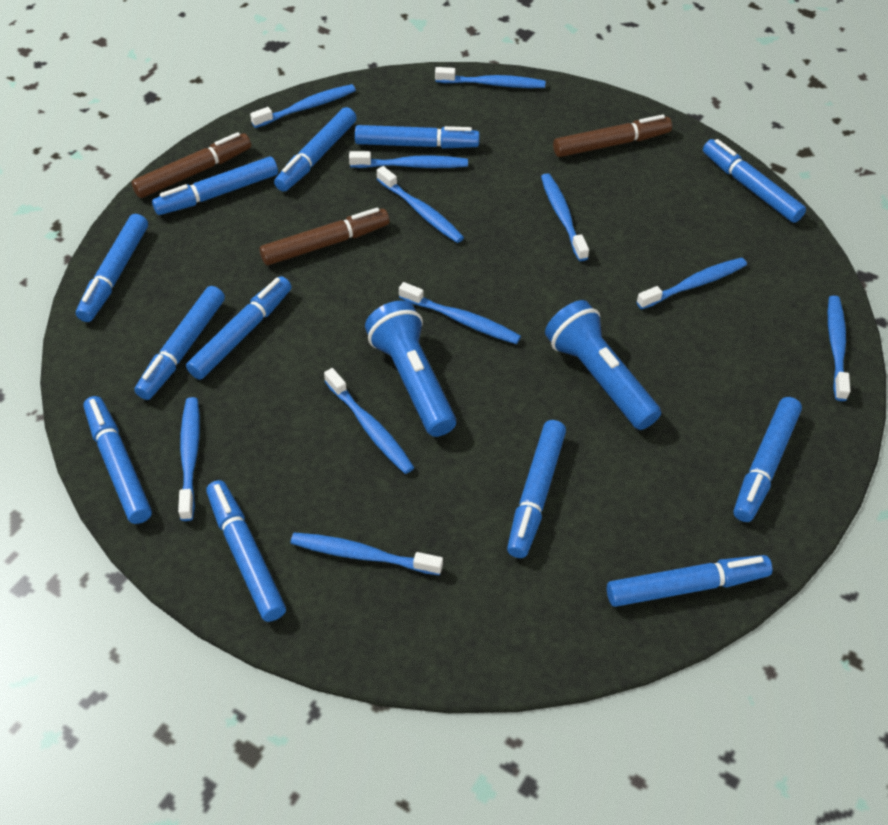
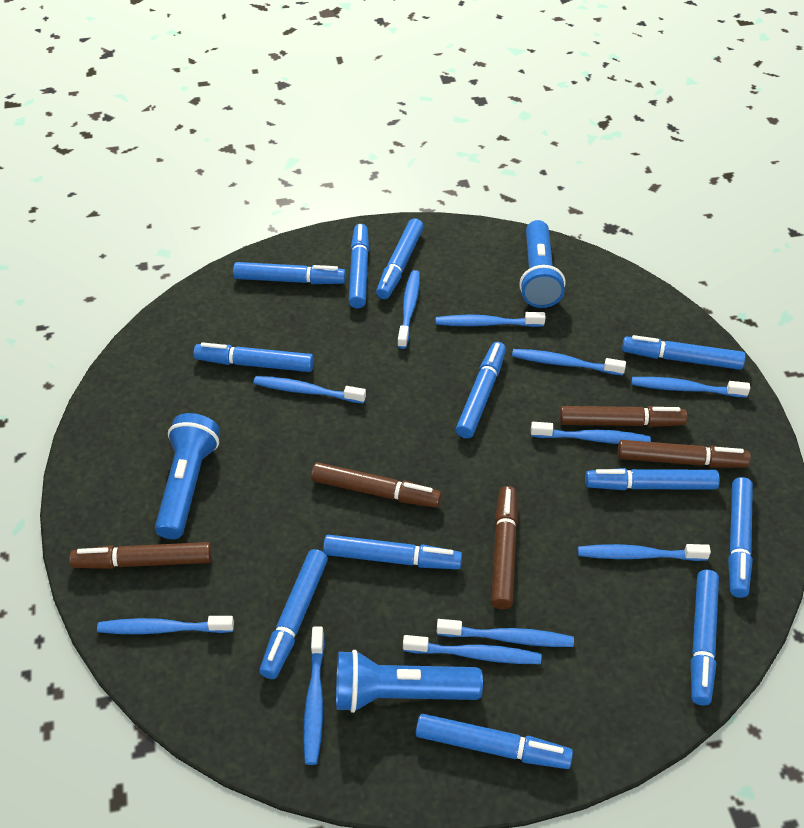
blue flashlight: 2 -> 3
brown marker: 3 -> 5

